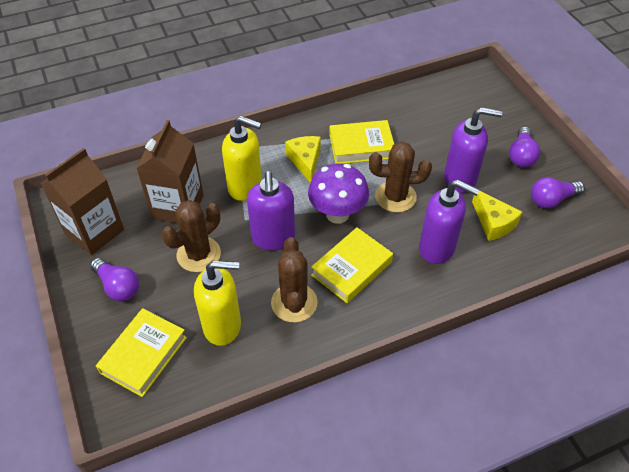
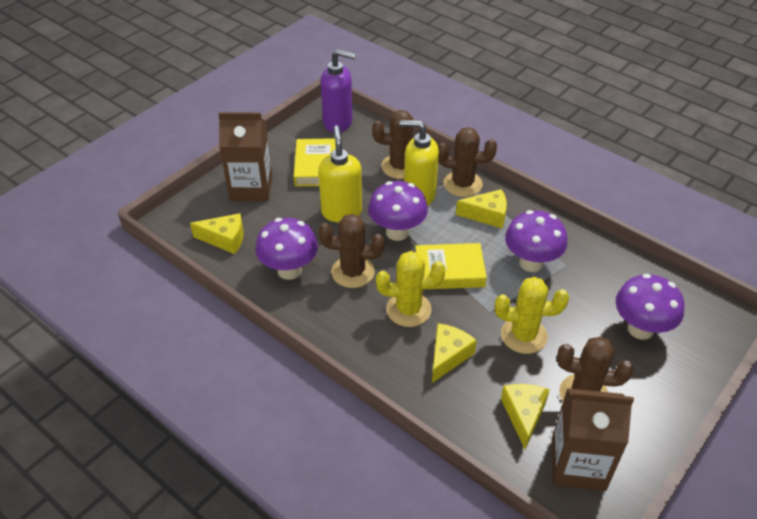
brown cactus: 3 -> 4
purple light bulb: 3 -> 0
purple mushroom: 1 -> 4
purple soap dispenser: 3 -> 1
yellow book: 3 -> 2
yellow cactus: 0 -> 2
yellow cheese: 2 -> 4

